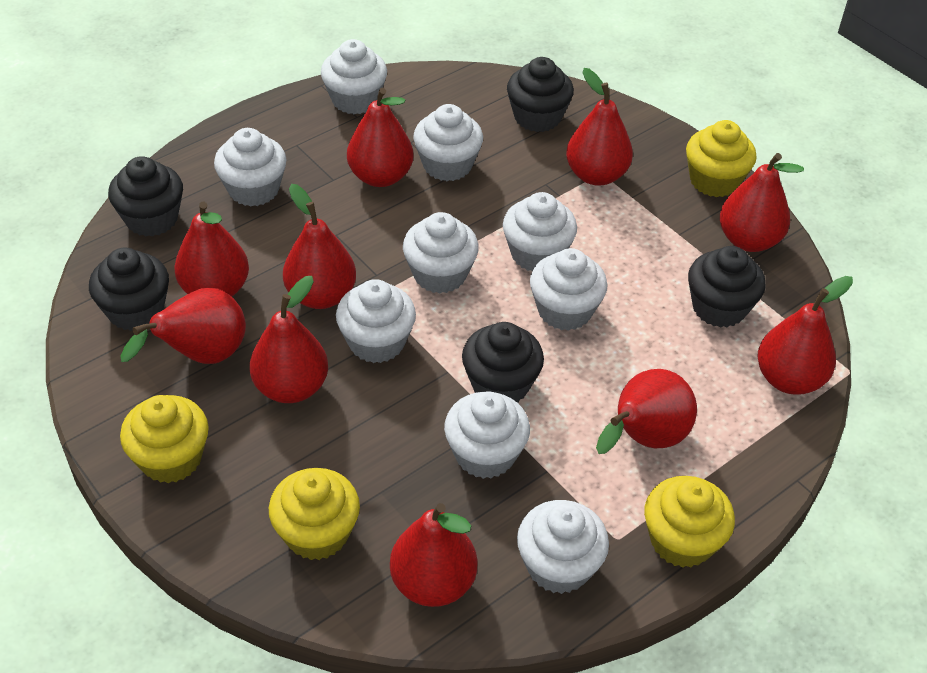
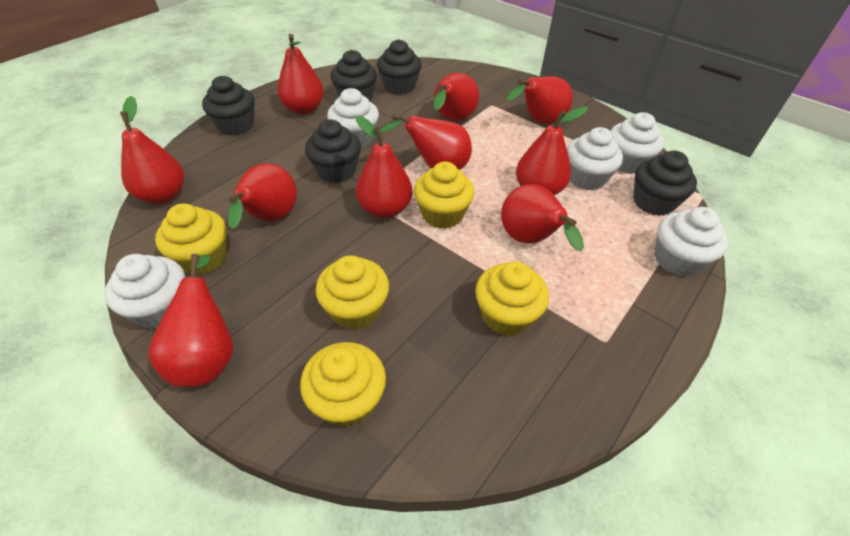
white cupcake: 9 -> 5
yellow cupcake: 4 -> 5

